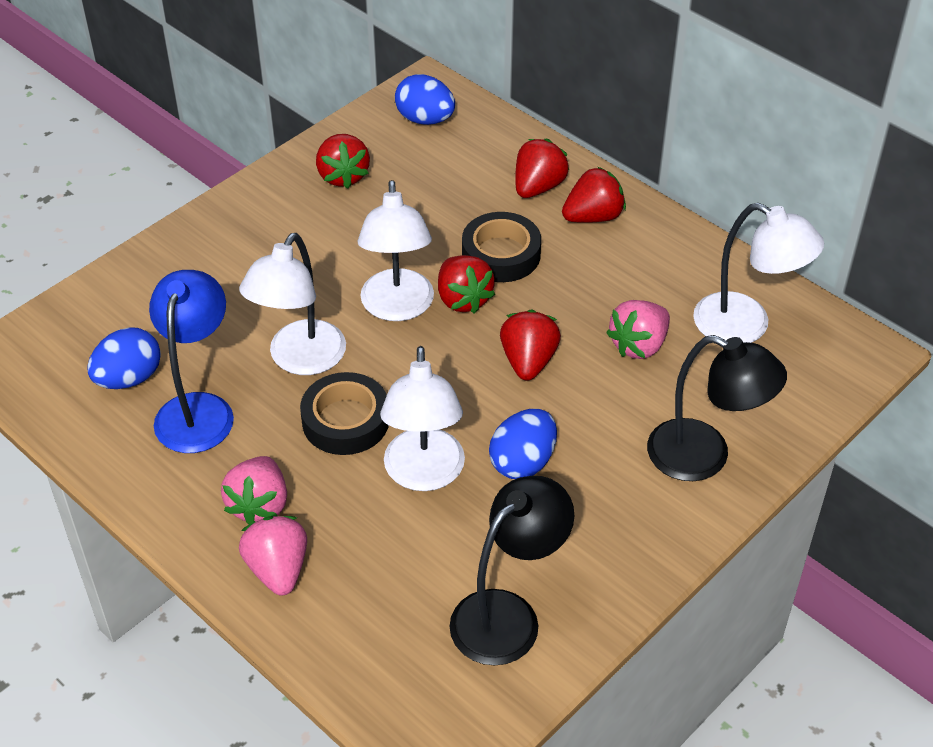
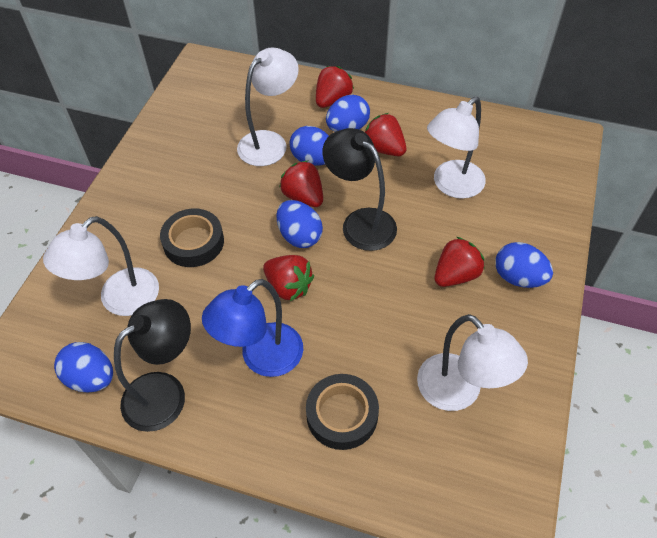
blue egg: 3 -> 5
pink strawberry: 3 -> 0

